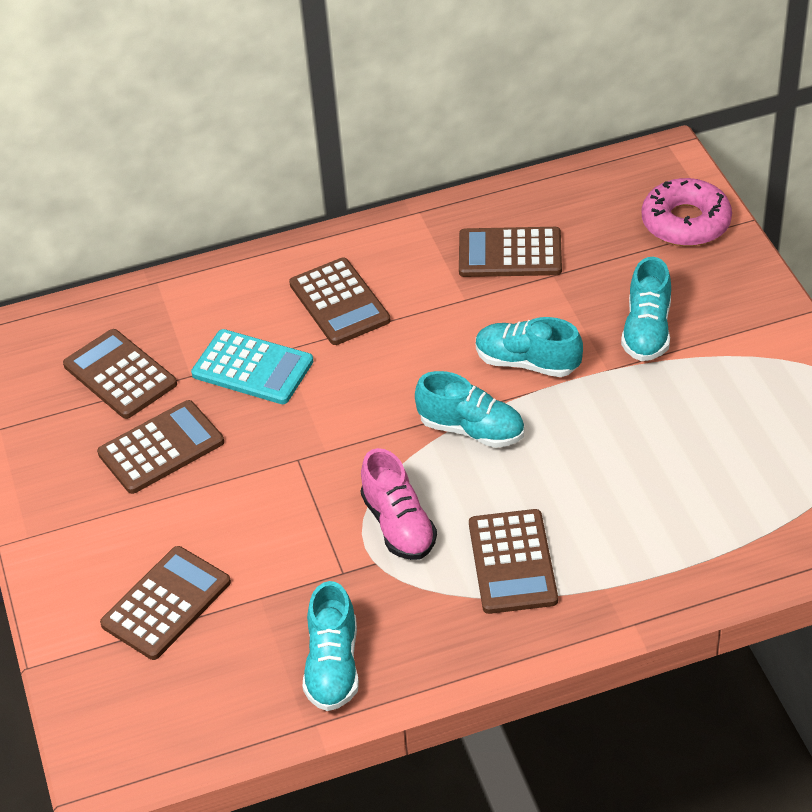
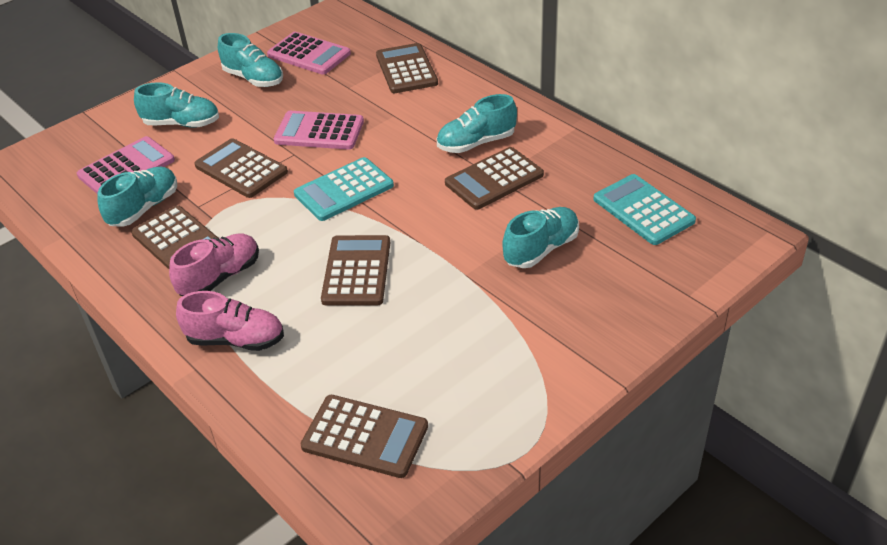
pink calculator: 0 -> 3
pink donut: 1 -> 0
pink shoe: 1 -> 2
turquoise calculator: 1 -> 2
turquoise shoe: 4 -> 5

